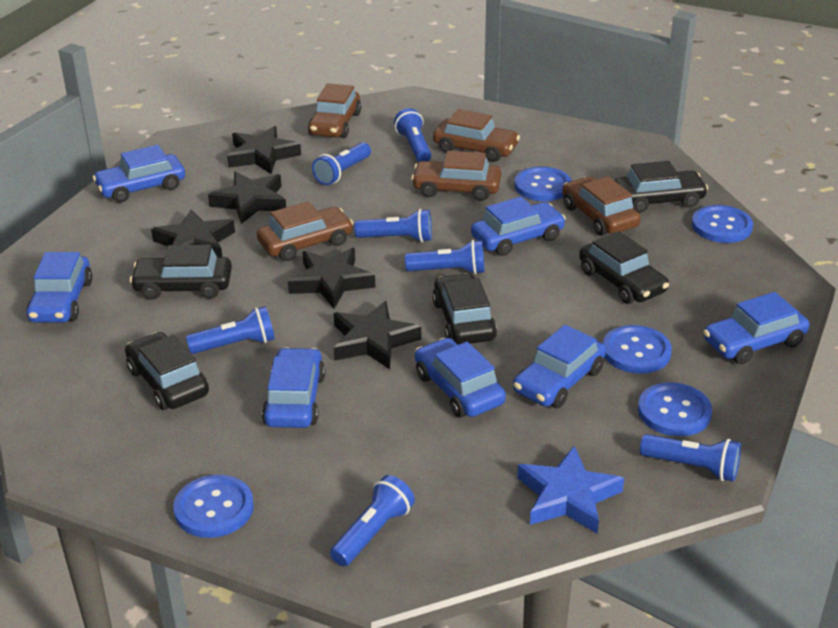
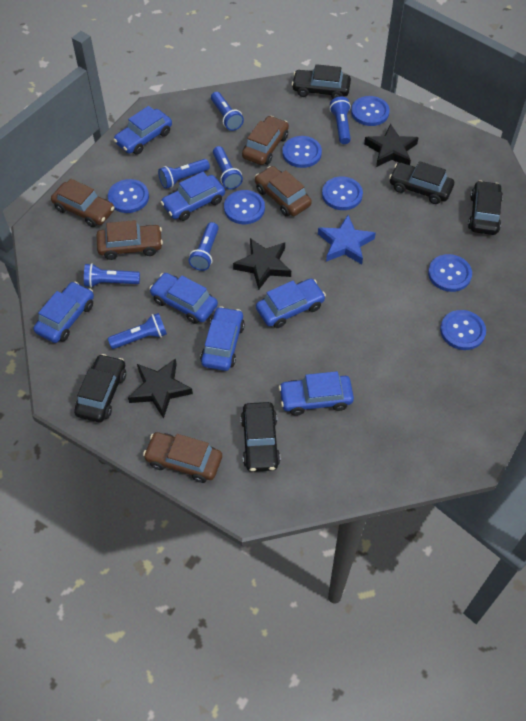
black star: 5 -> 3
blue button: 5 -> 7

